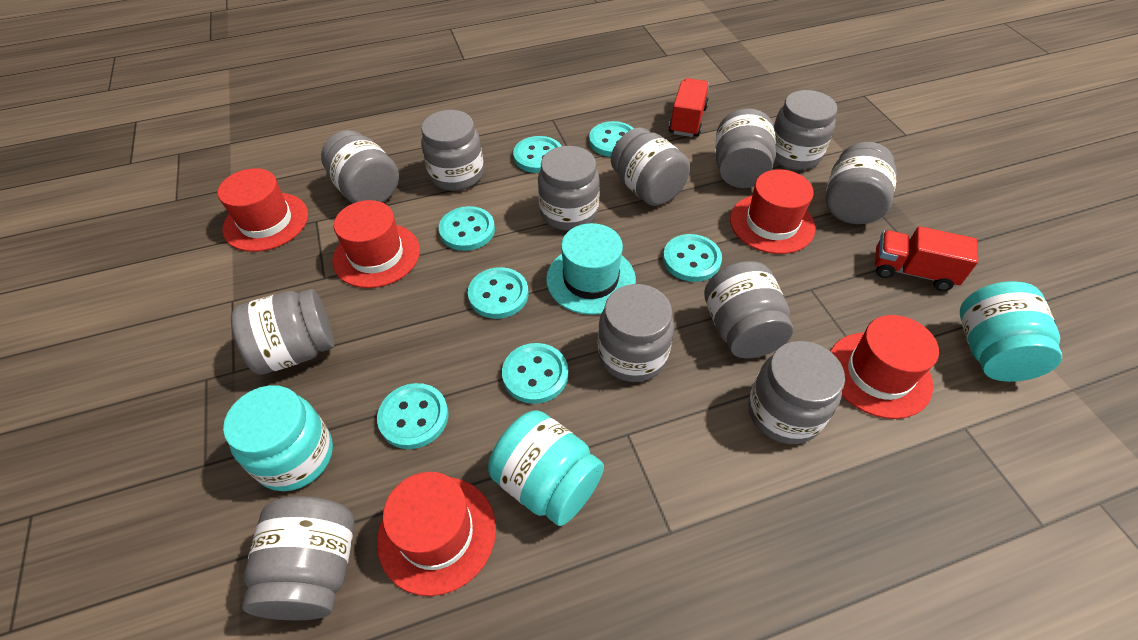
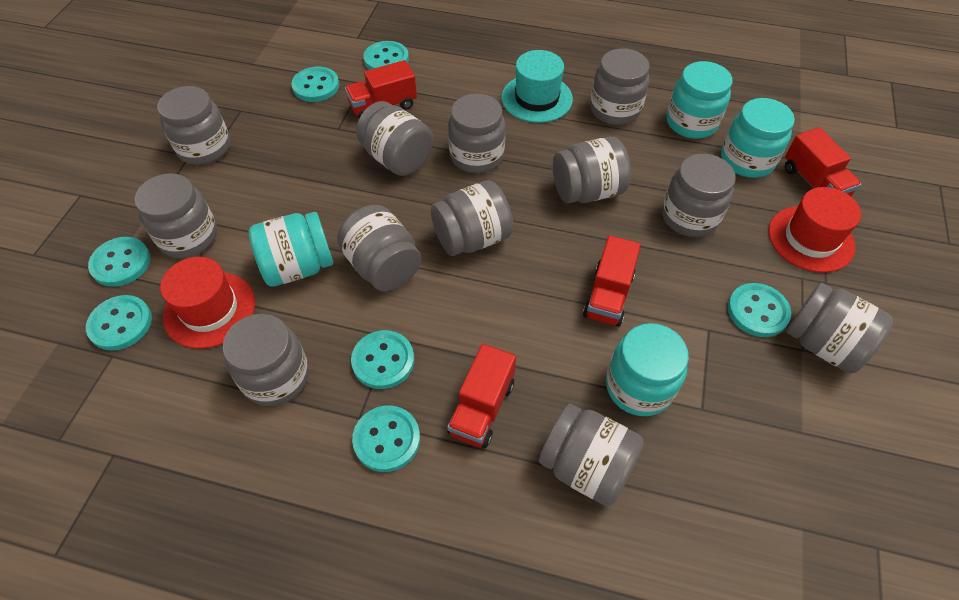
red hat: 5 -> 2
red truck: 2 -> 4
turquoise jar: 3 -> 4

